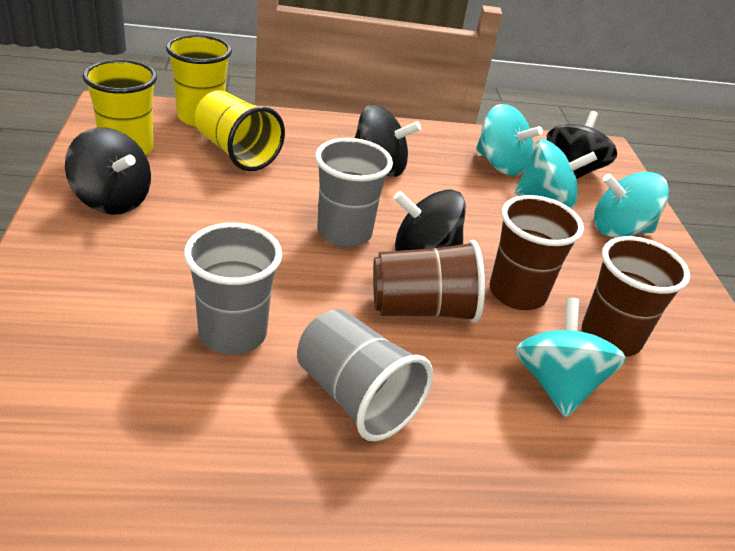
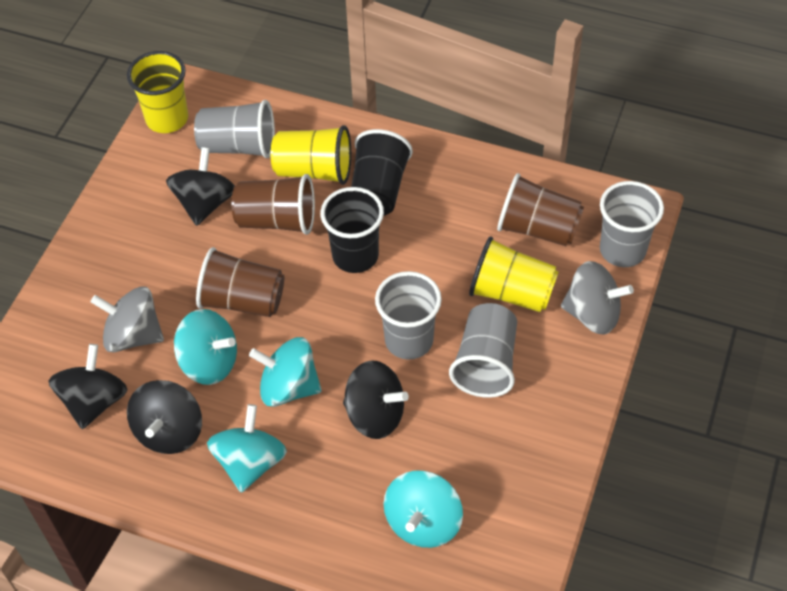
black cup: 0 -> 2
grey cup: 3 -> 4
grey spinning top: 0 -> 2

